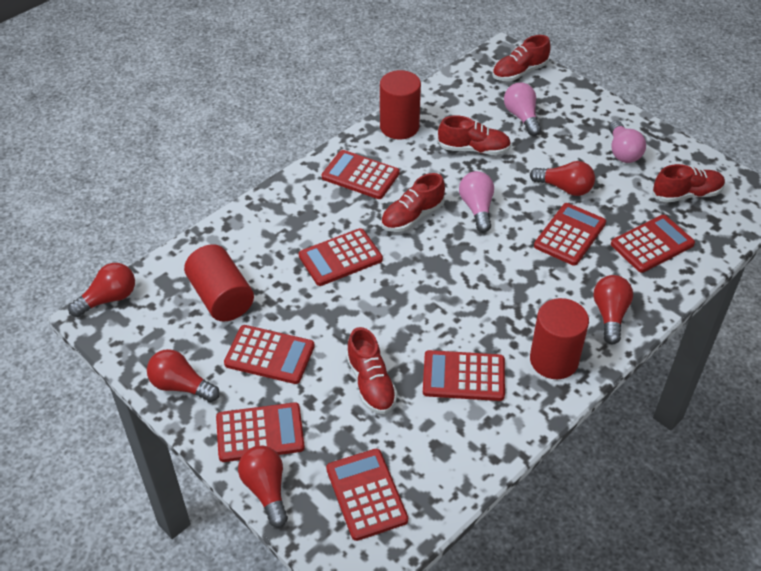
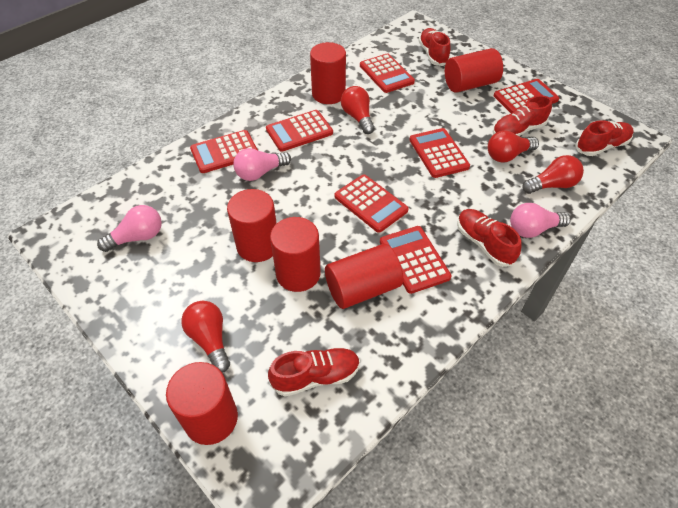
red calculator: 8 -> 7
red cylinder: 3 -> 6
red light bulb: 5 -> 4

